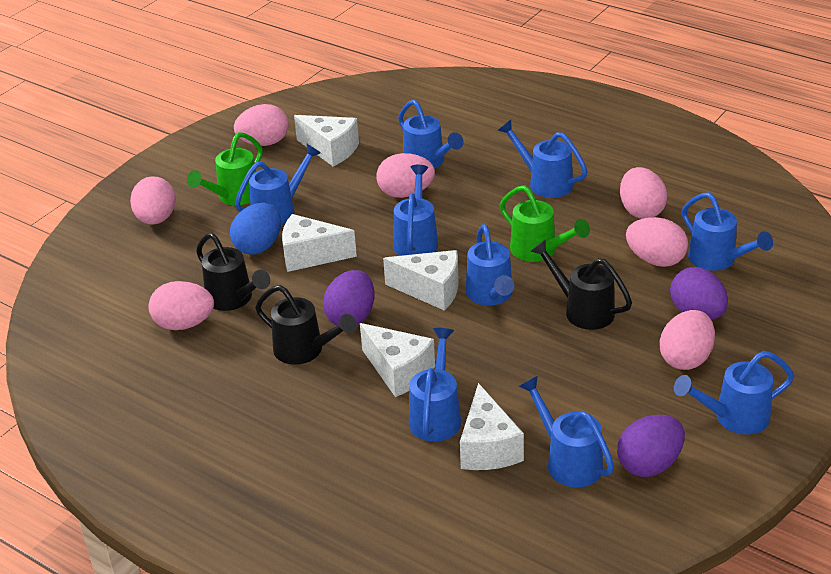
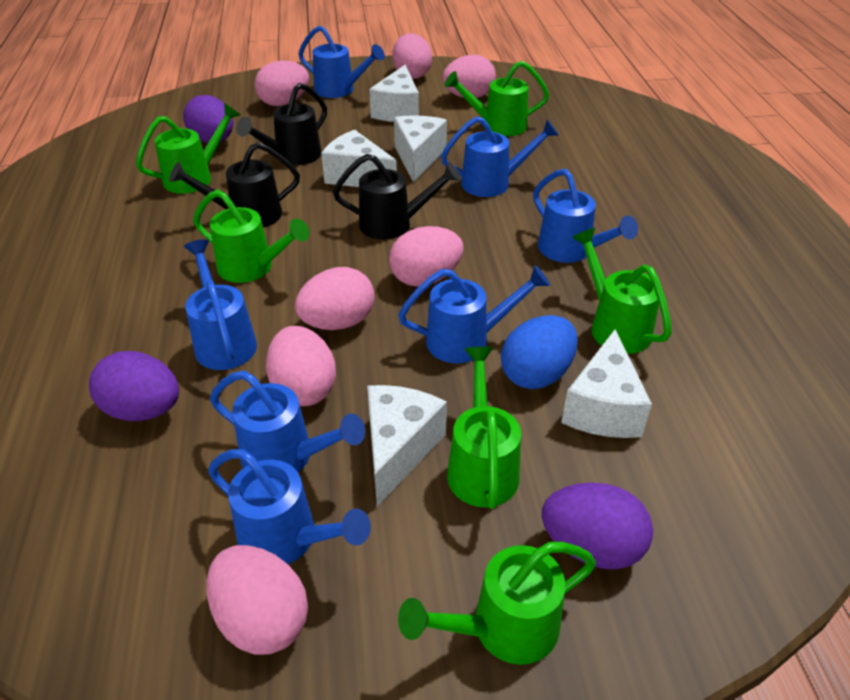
blue watering can: 9 -> 7
green watering can: 2 -> 6

